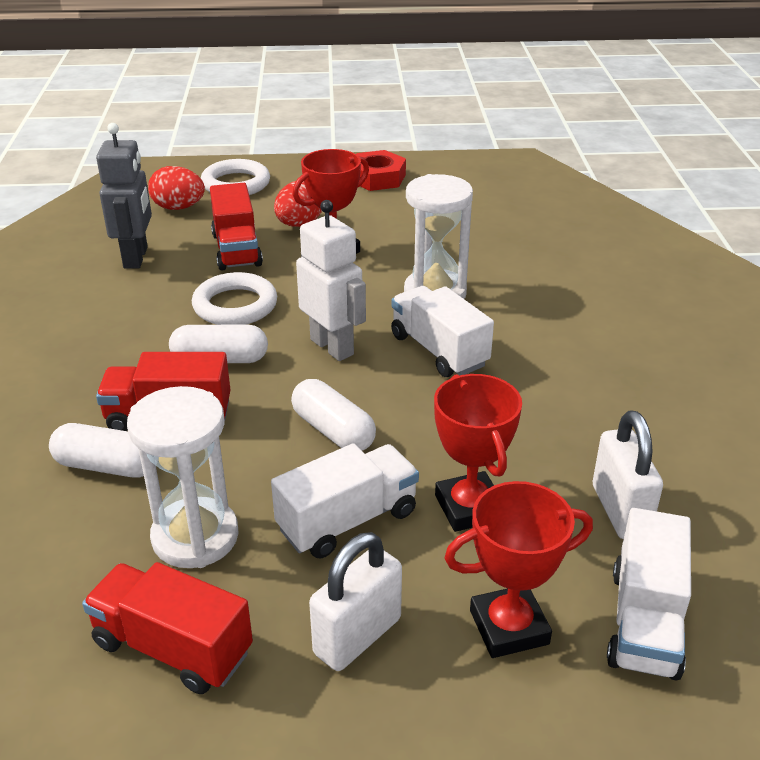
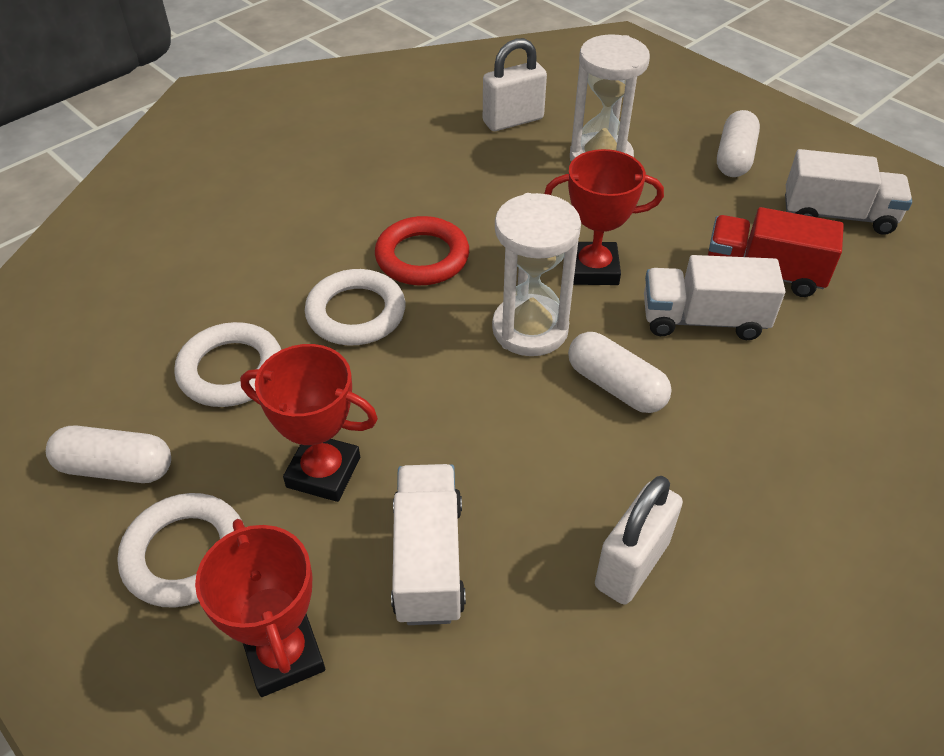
grey robot: 1 -> 0
red egg: 2 -> 0
red nut: 1 -> 0
red ring: 0 -> 1
red truck: 3 -> 1
white ring: 2 -> 3
white robot: 1 -> 0

